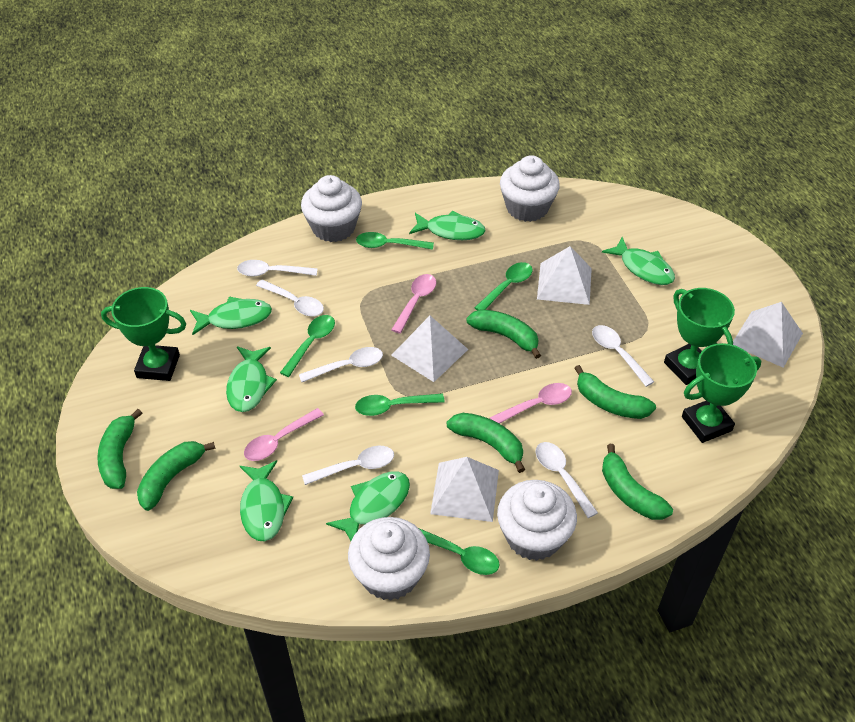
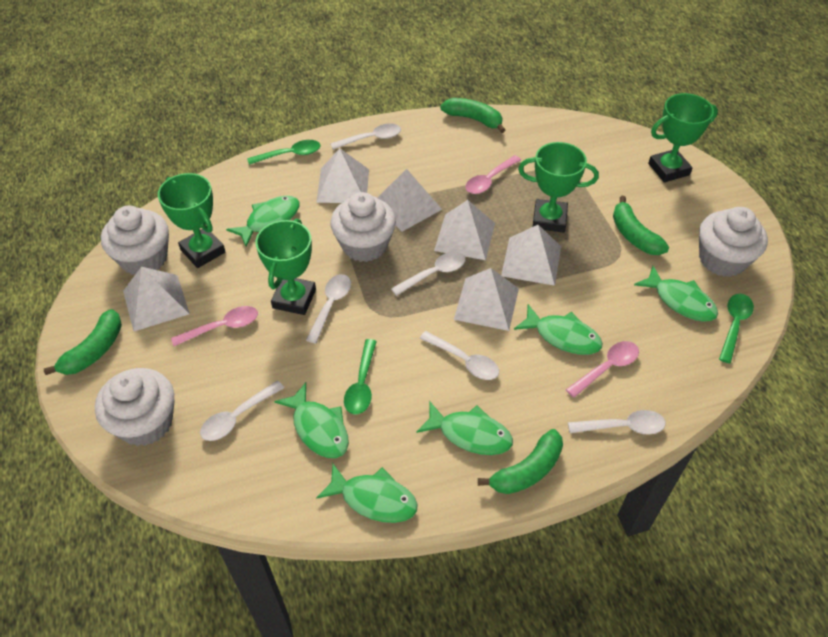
green banana: 6 -> 4
green spoon: 5 -> 3
green trophy: 3 -> 4
white pyramid: 4 -> 6

